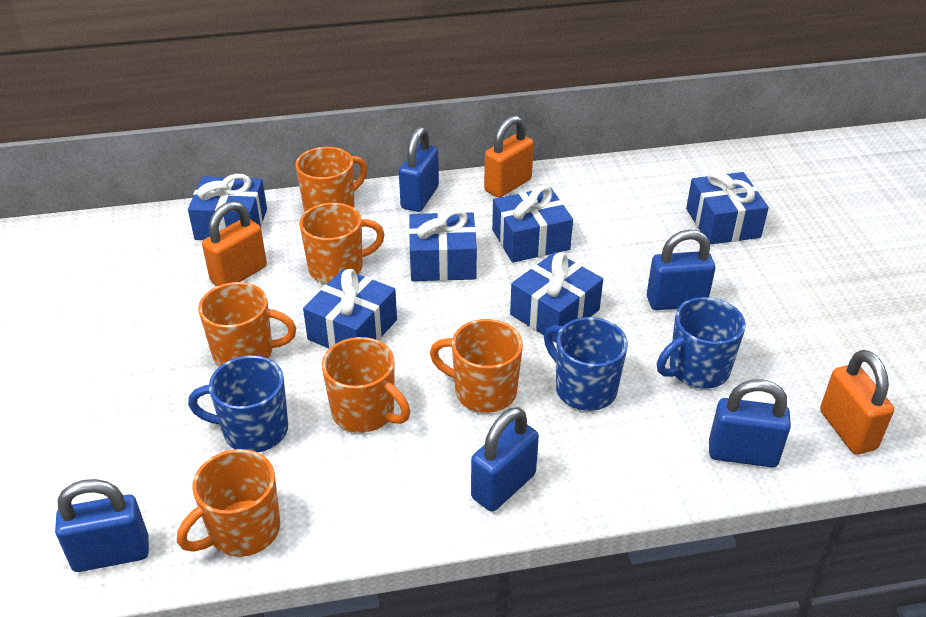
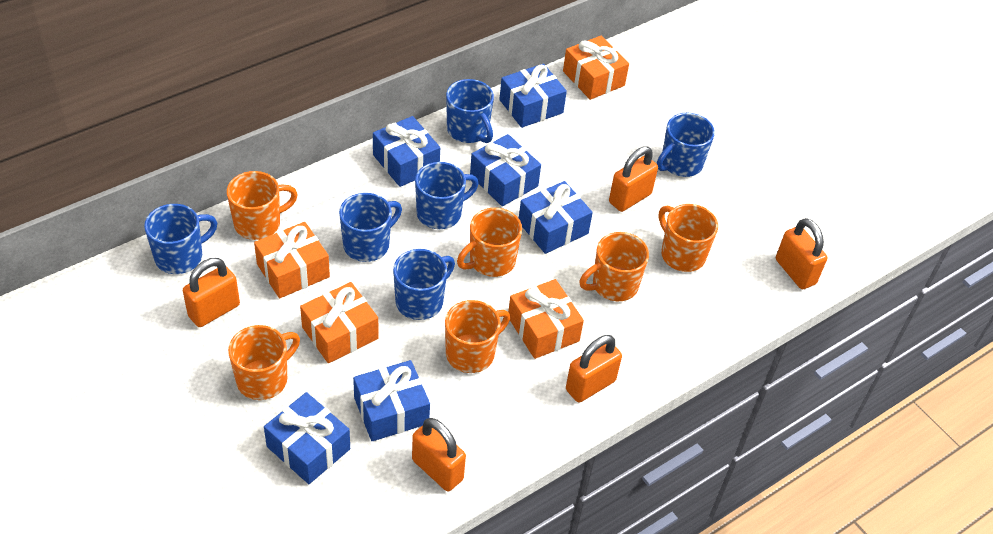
blue mug: 3 -> 6
blue padlock: 5 -> 0
orange gift: 0 -> 4
orange padlock: 3 -> 5

